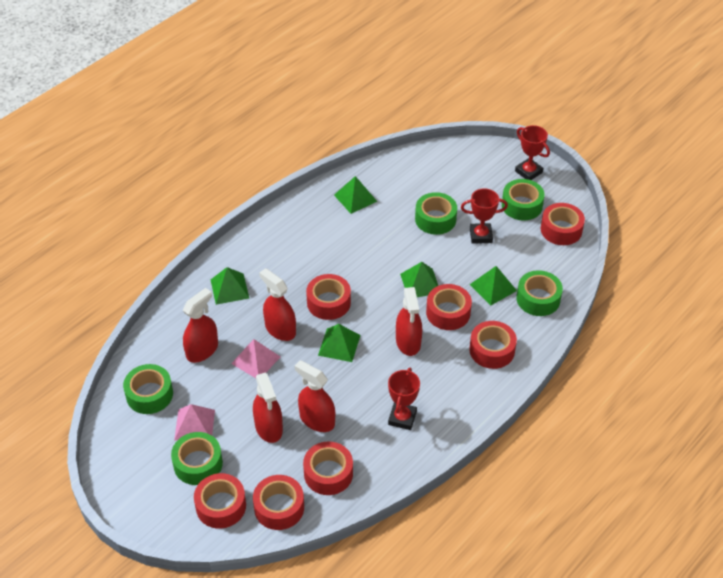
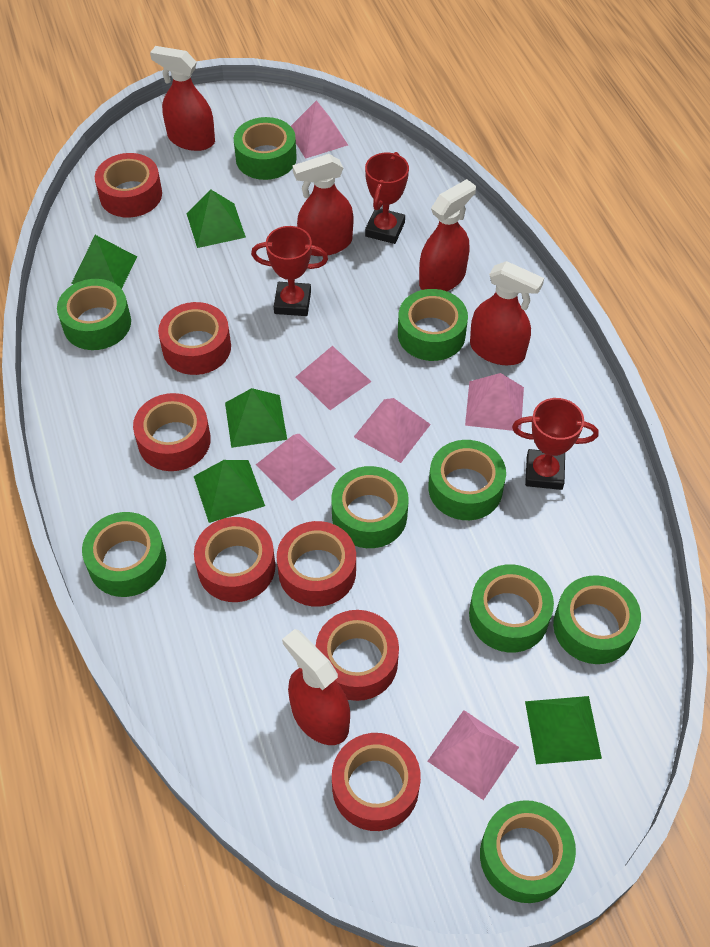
green tape: 5 -> 9
pink pyramid: 2 -> 6

